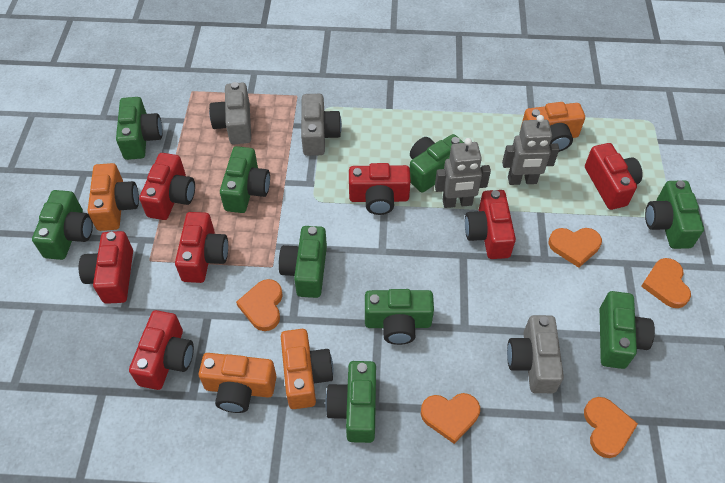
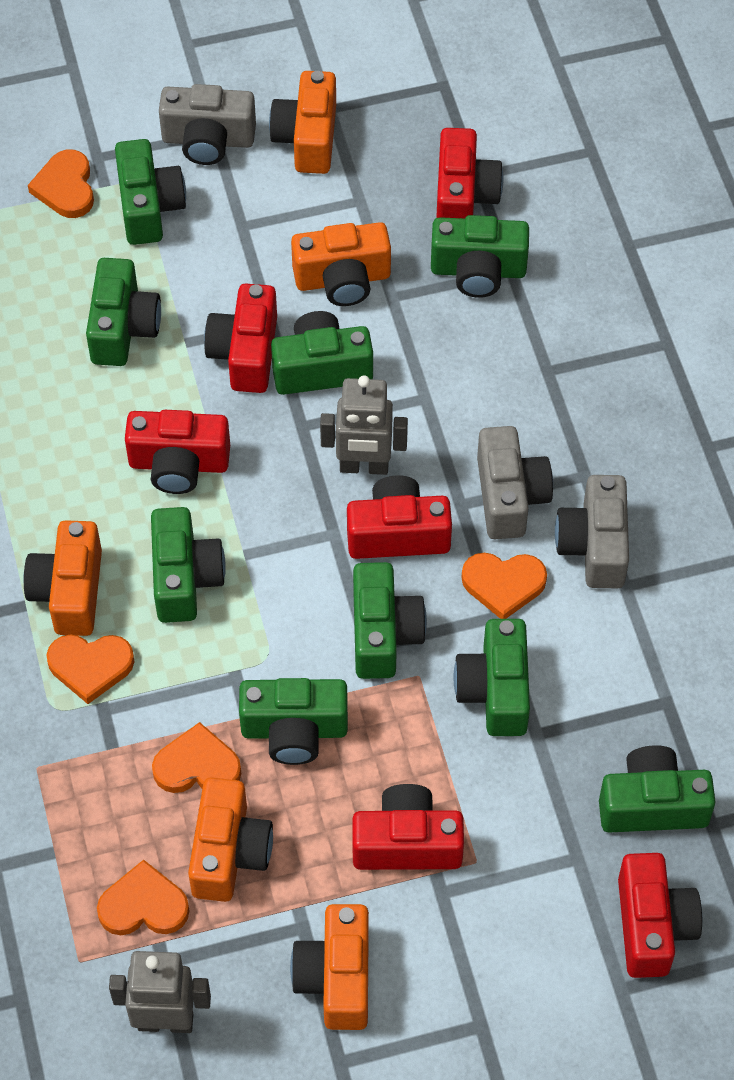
orange camera: 4 -> 5
red camera: 7 -> 6

